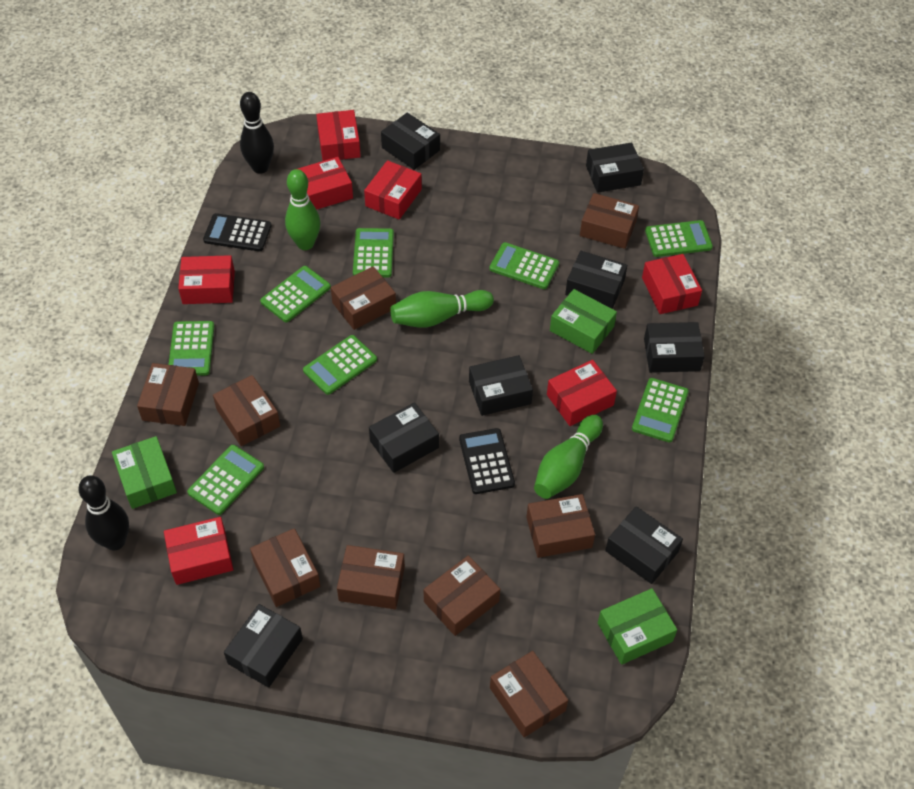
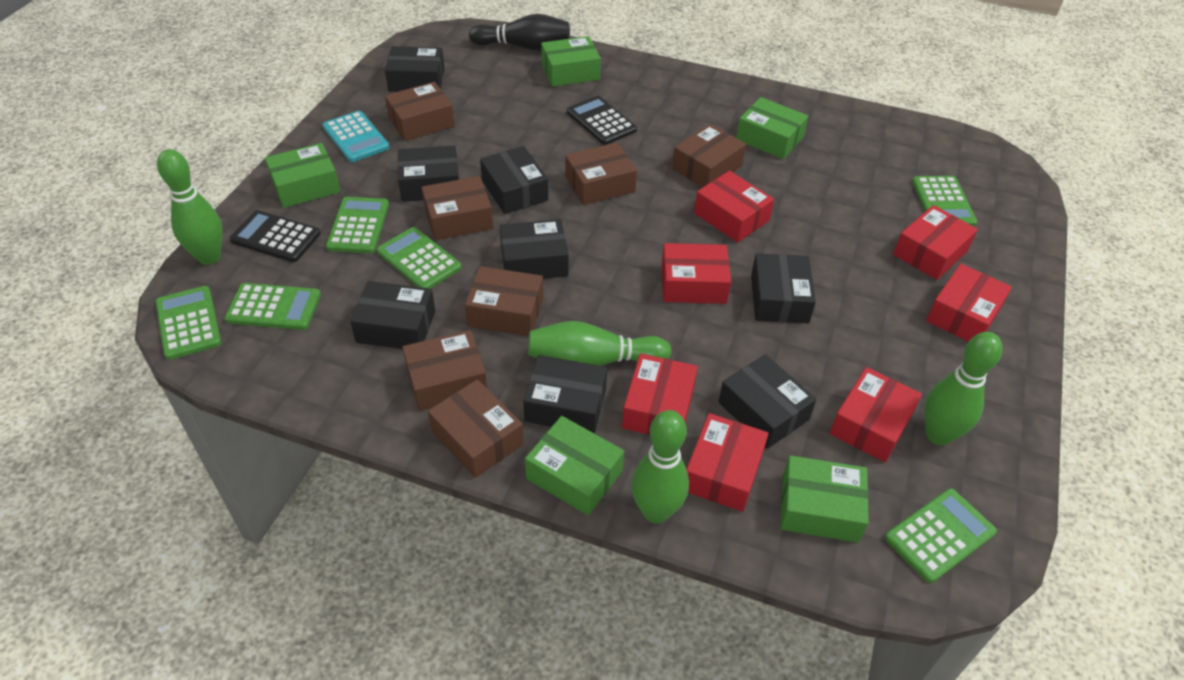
black bowling pin: 2 -> 1
brown box: 9 -> 7
green bowling pin: 3 -> 4
green box: 3 -> 5
green calculator: 8 -> 6
turquoise calculator: 0 -> 1

